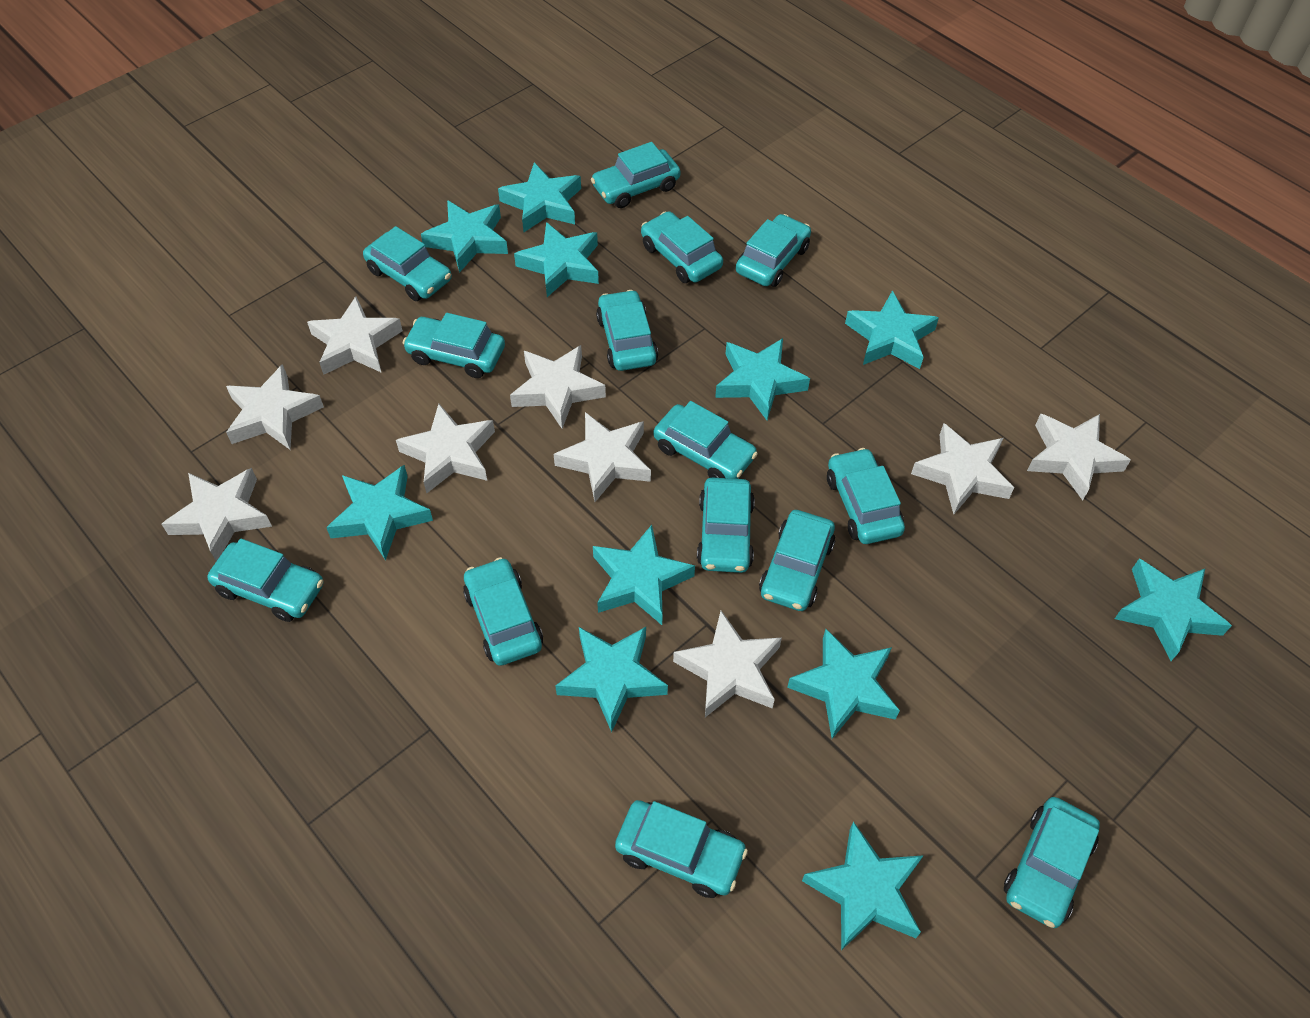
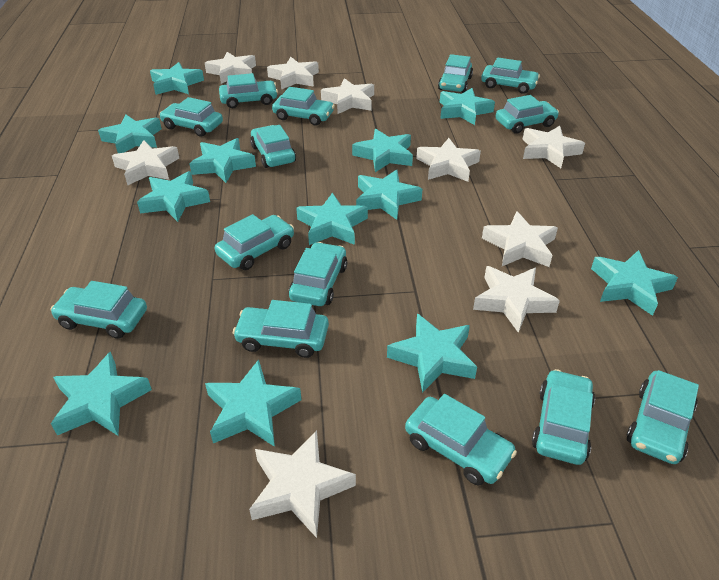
turquoise star: 11 -> 12

